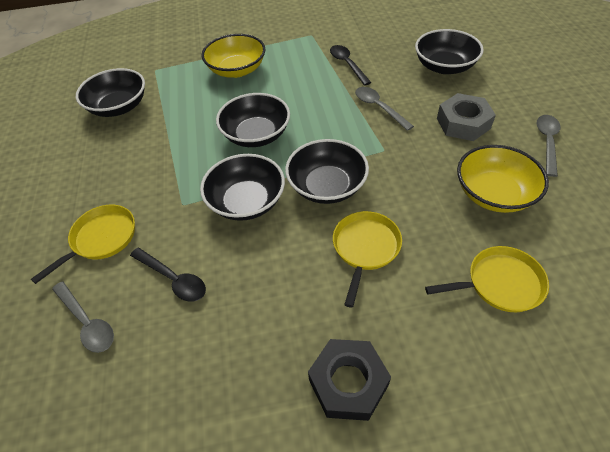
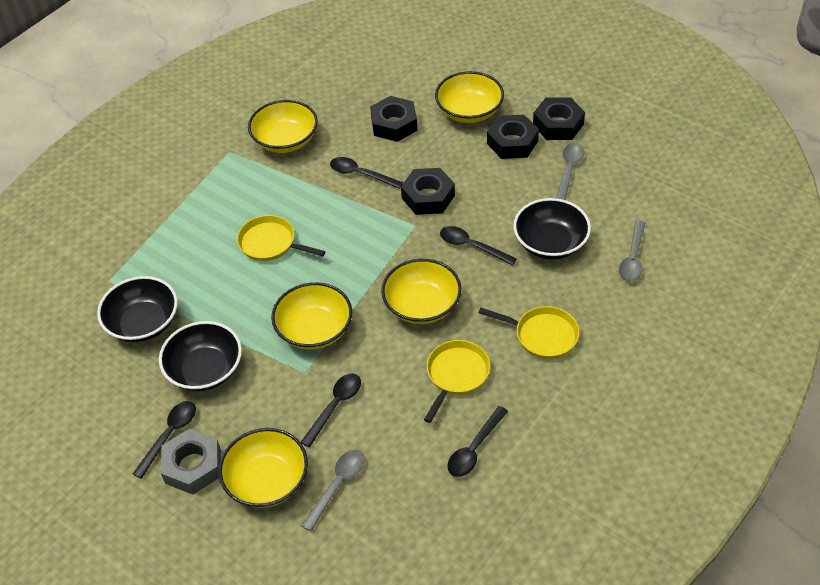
black bowl: 5 -> 3
black nut: 1 -> 4
black spoon: 2 -> 5
yellow bowl: 2 -> 5

